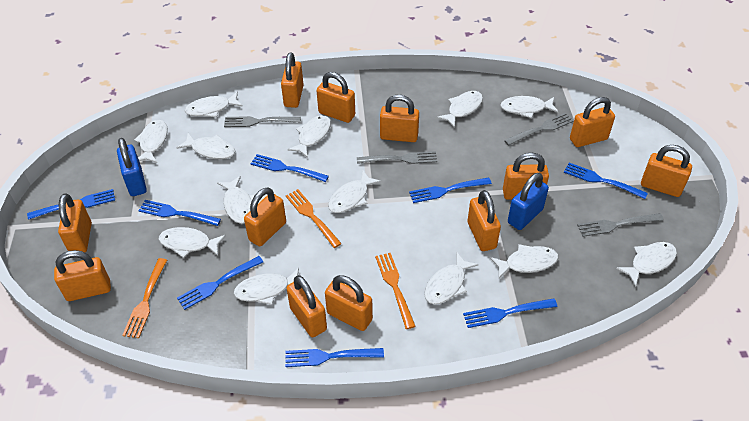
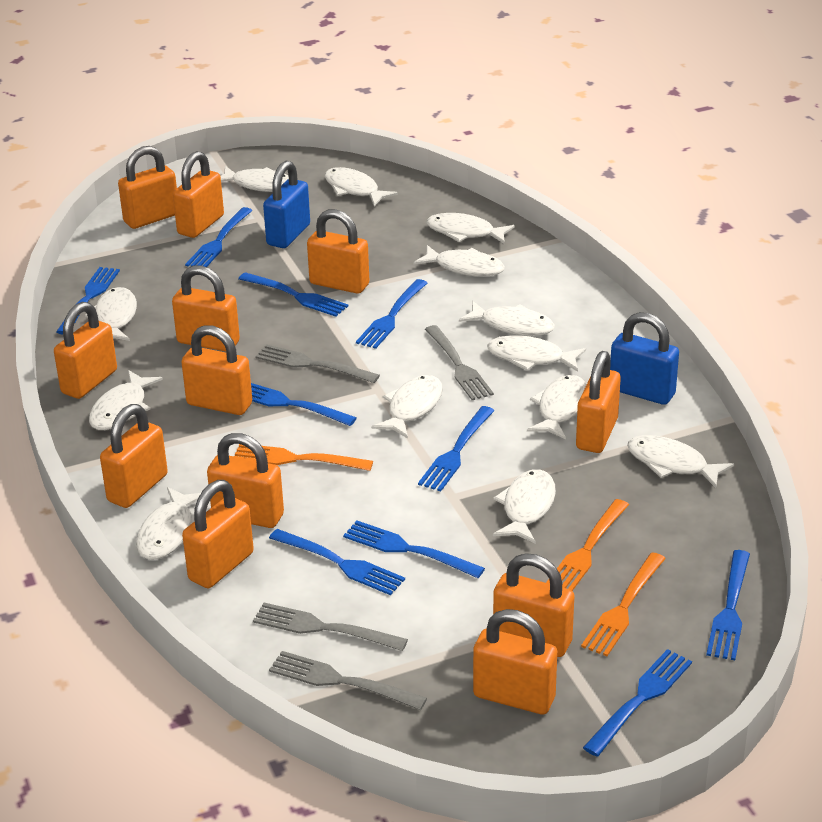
blue fork: 8 -> 10

